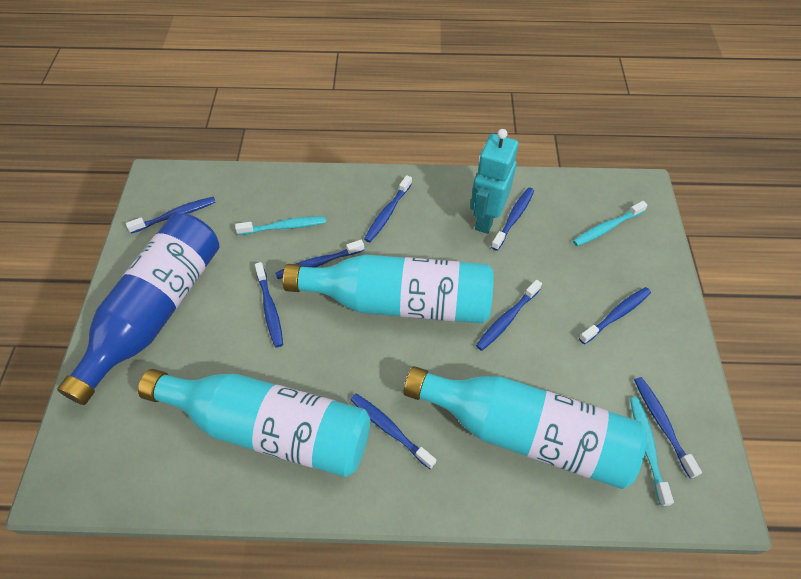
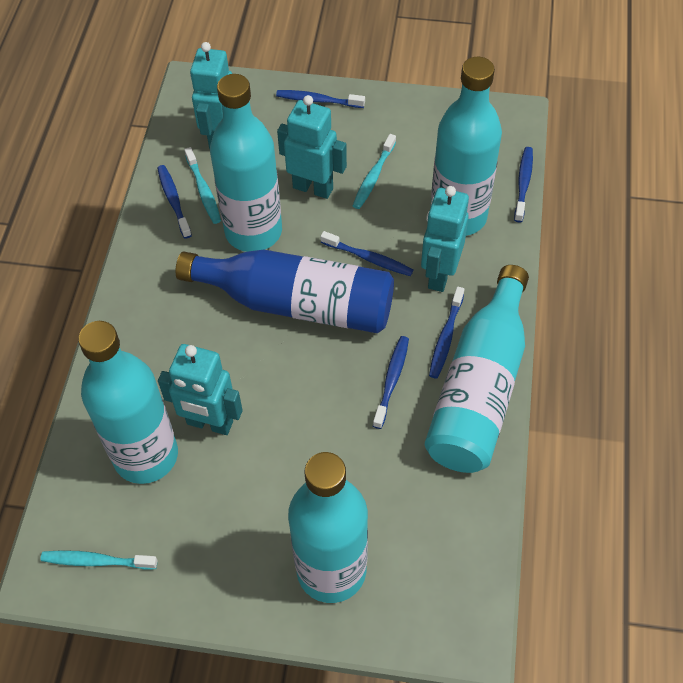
blue toothbrush: 9 -> 6
turquoise bottle: 3 -> 5
turquoise robot: 1 -> 4

